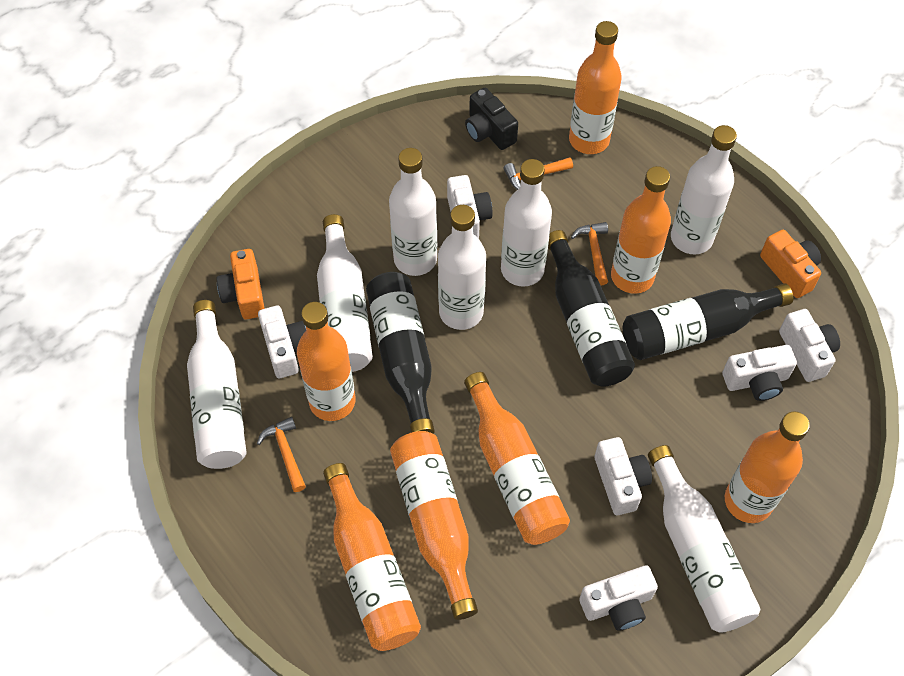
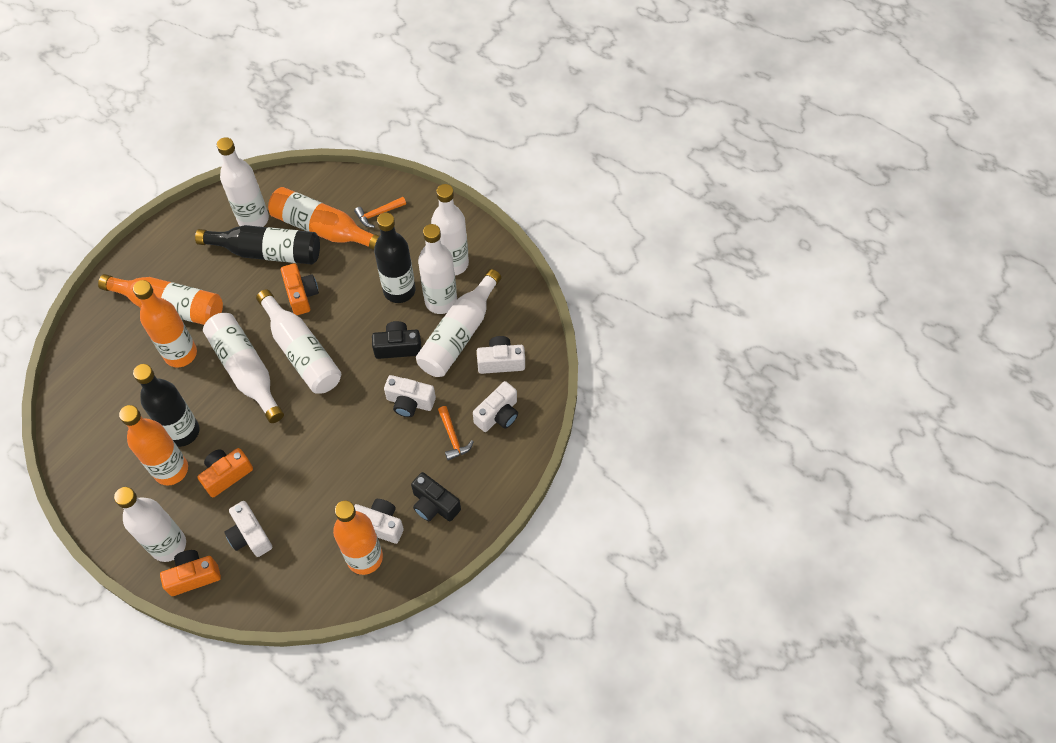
black camera: 1 -> 2
orange bottle: 7 -> 5
orange camera: 2 -> 3
orange hammer: 3 -> 2
white camera: 6 -> 5

